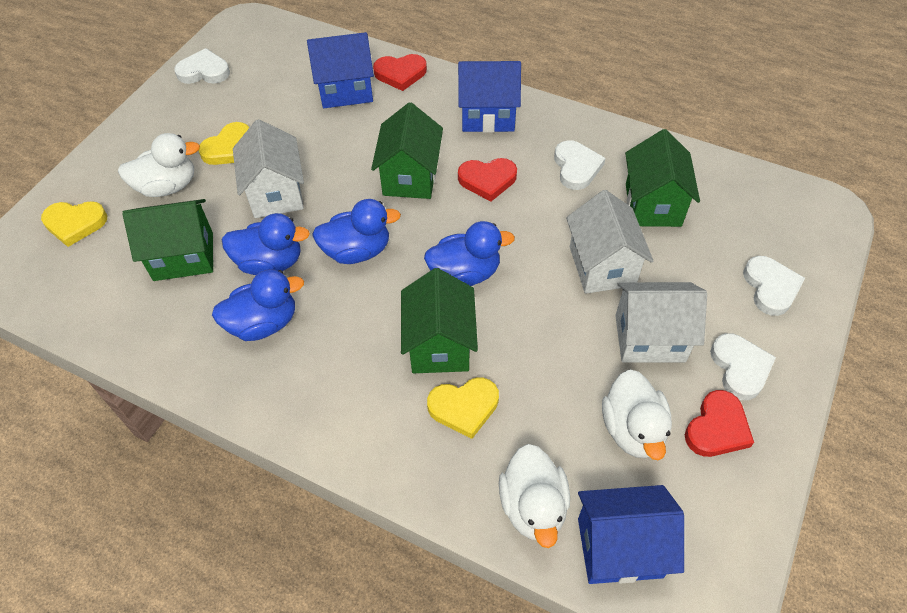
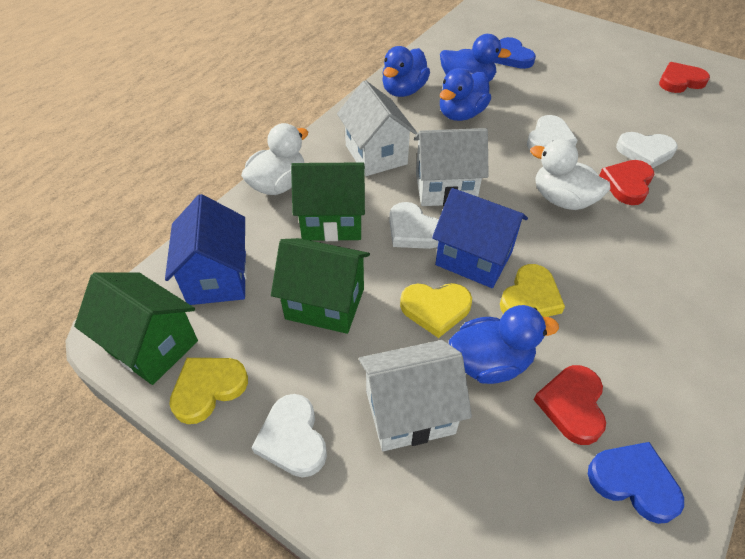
blue heart: 0 -> 2
blue house: 3 -> 2
green house: 4 -> 3
white duck: 3 -> 2

